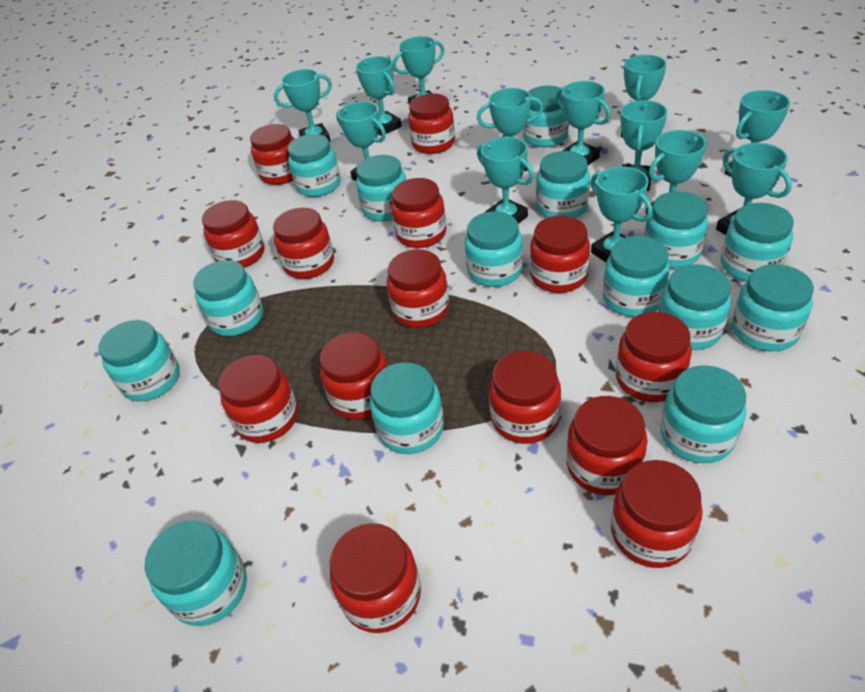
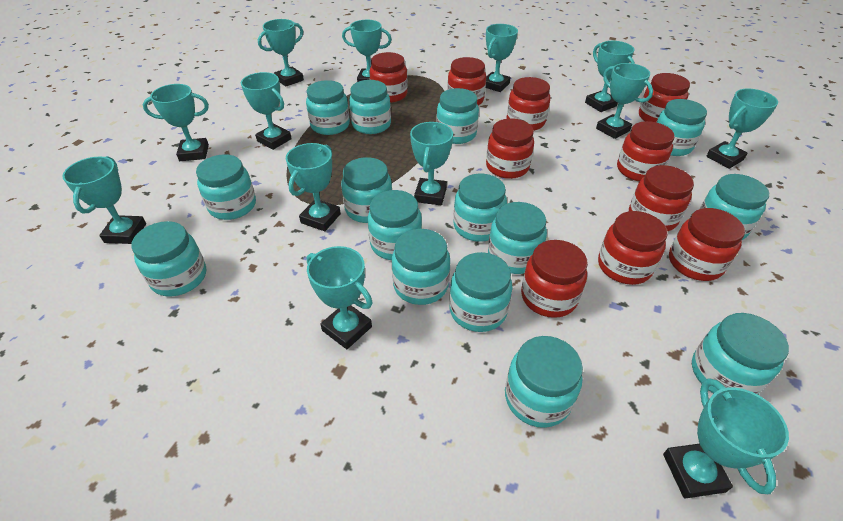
red jar: 14 -> 10

